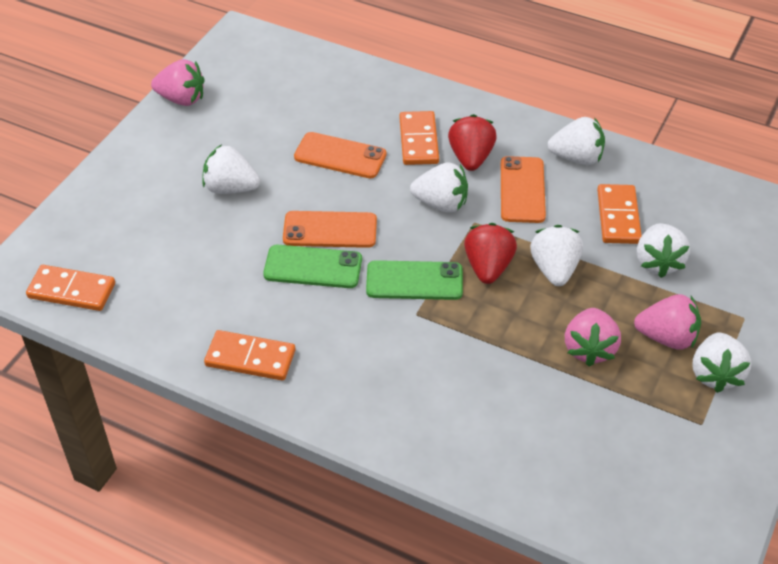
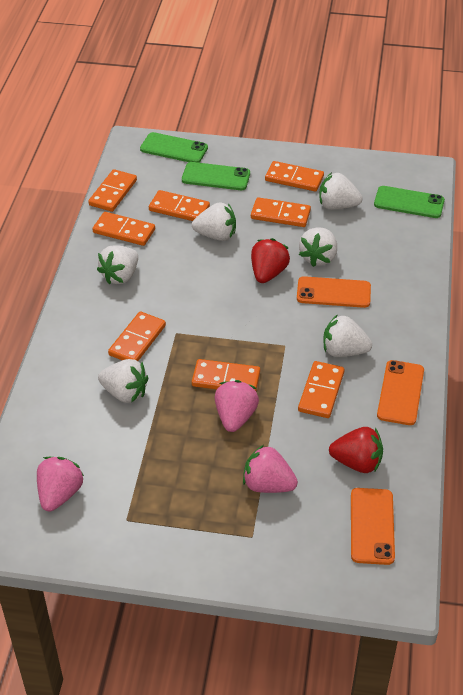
green phone: 2 -> 3
orange domino: 4 -> 8

